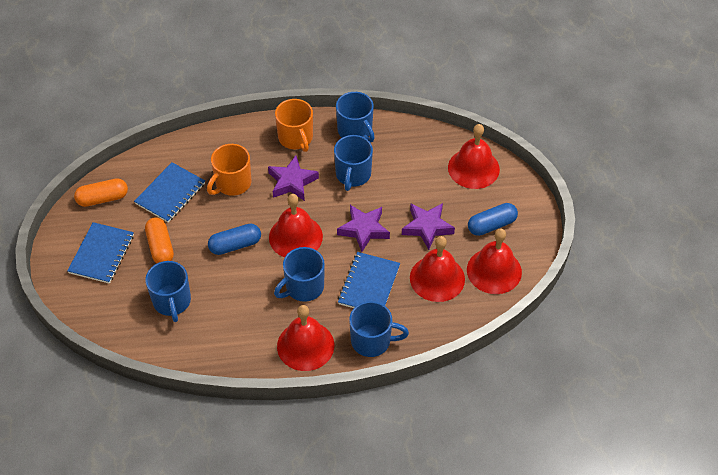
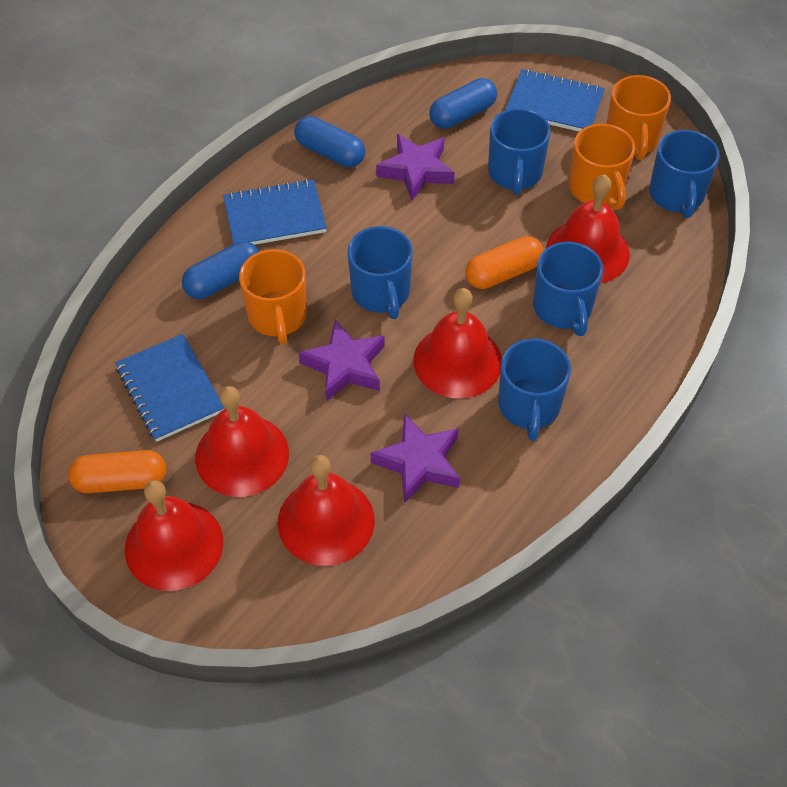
blue capsule: 2 -> 3
orange mug: 2 -> 3

